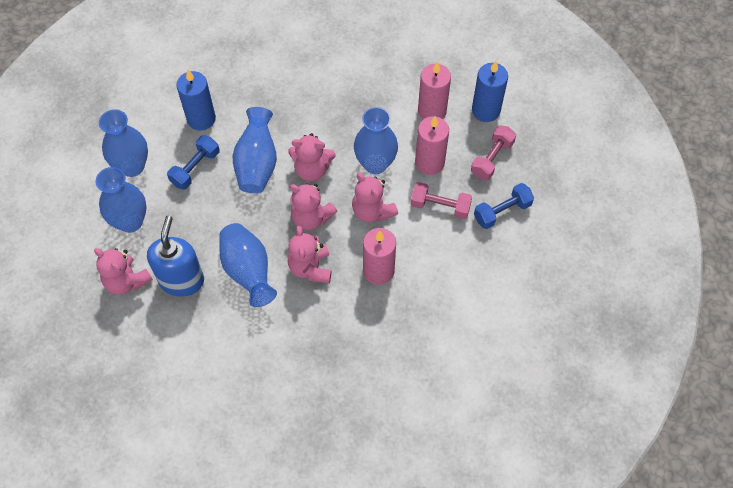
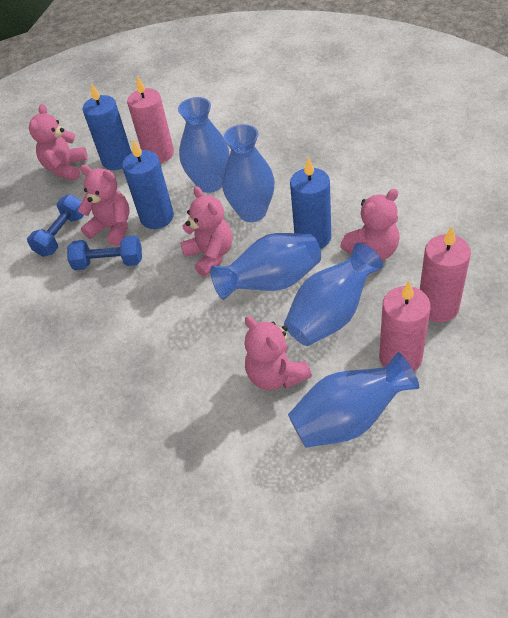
blue candle: 2 -> 3
blue soap dispenser: 1 -> 0
pink dumbbell: 2 -> 0

